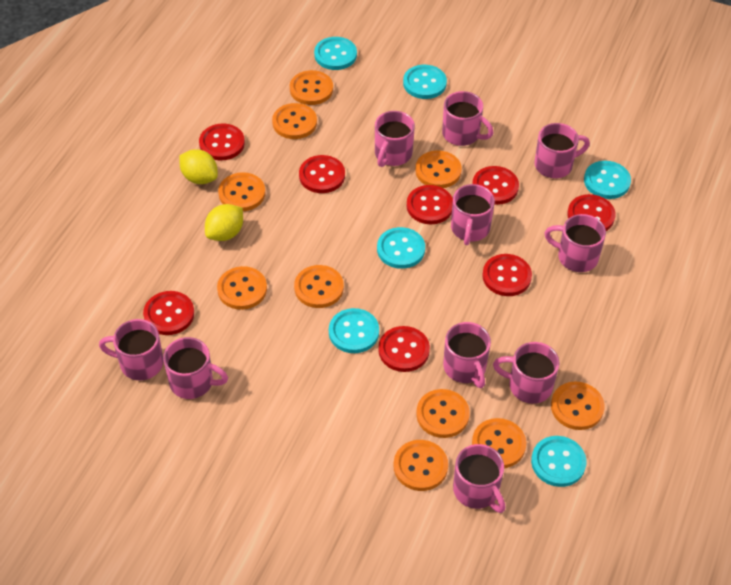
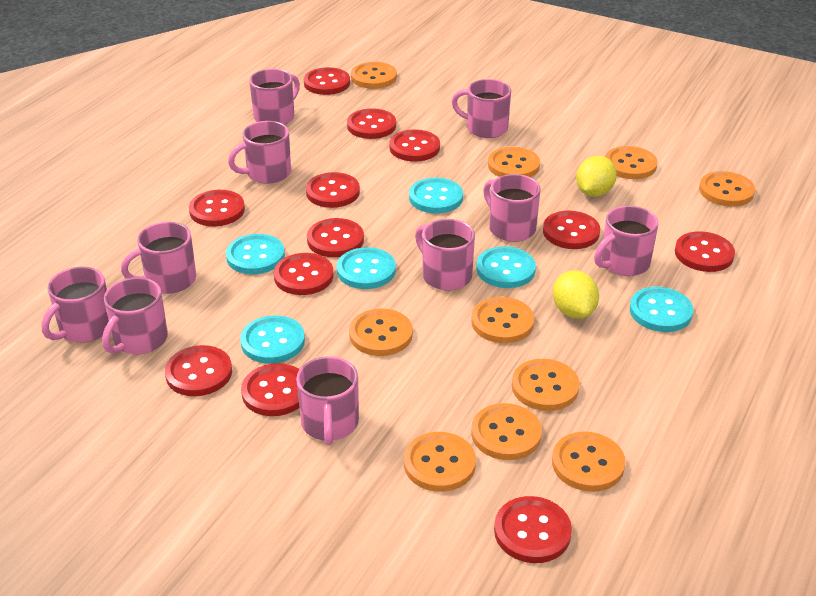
red button: 8 -> 12

